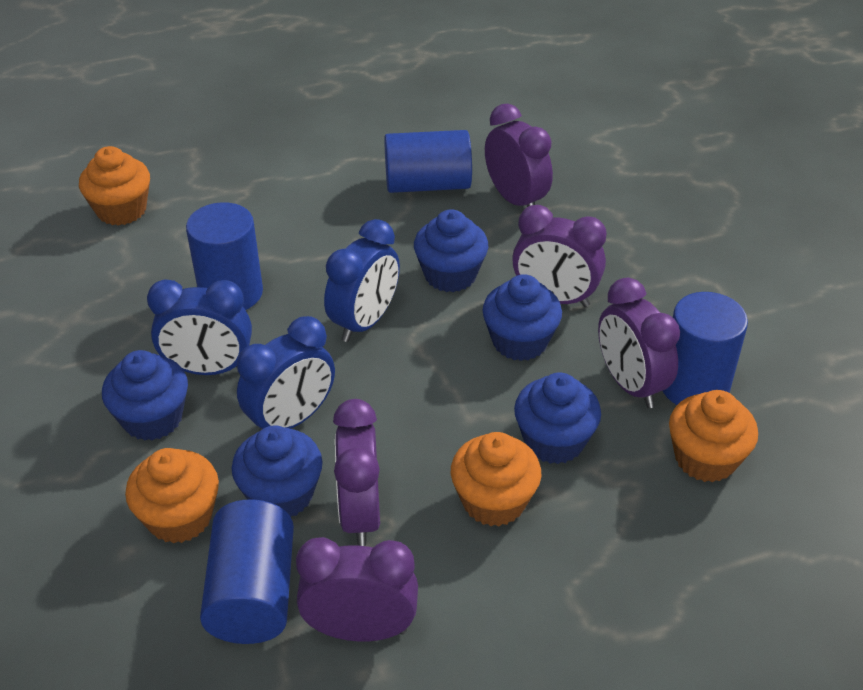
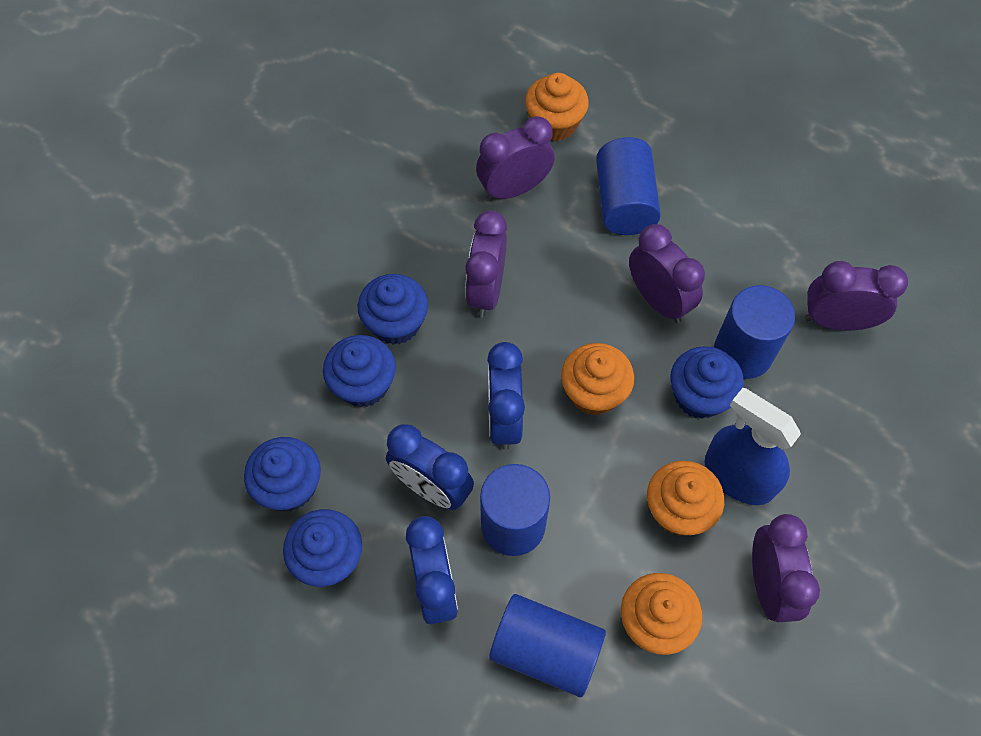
blue spray bottle: 0 -> 1

